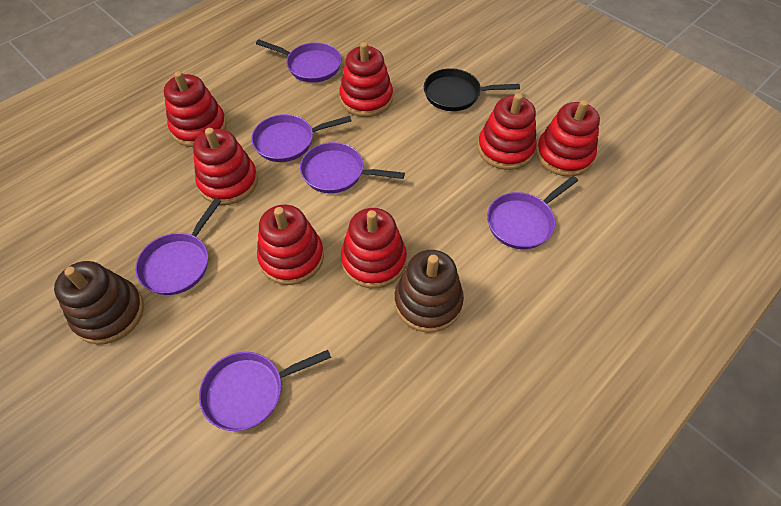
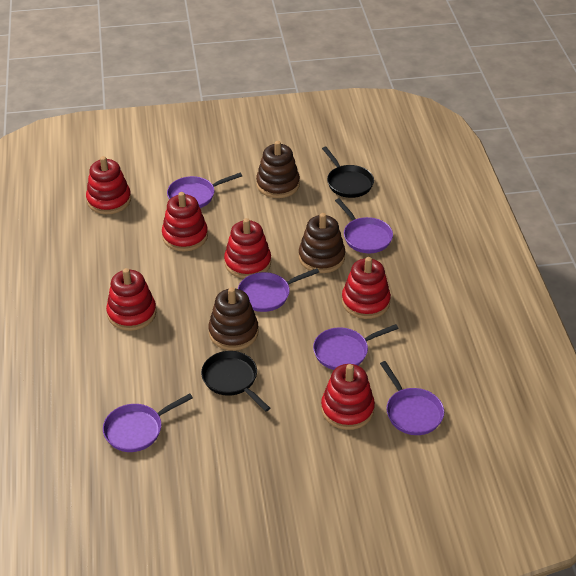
black pan: 1 -> 2
brown stacking toy: 2 -> 3
red stacking toy: 7 -> 6

